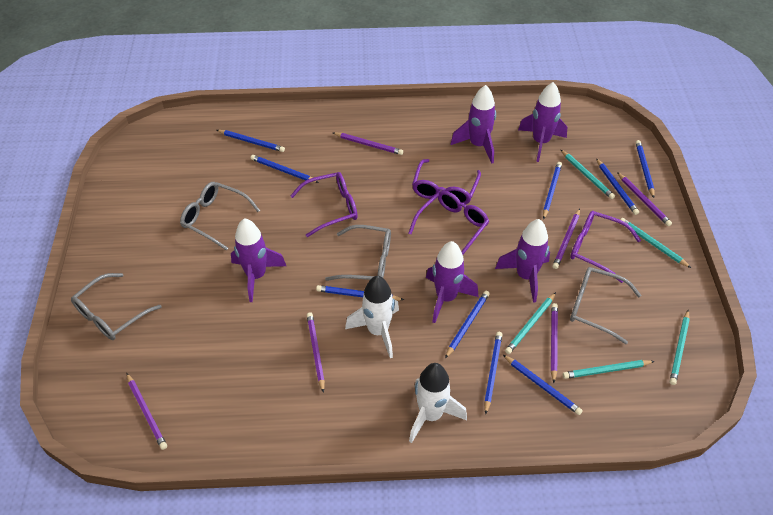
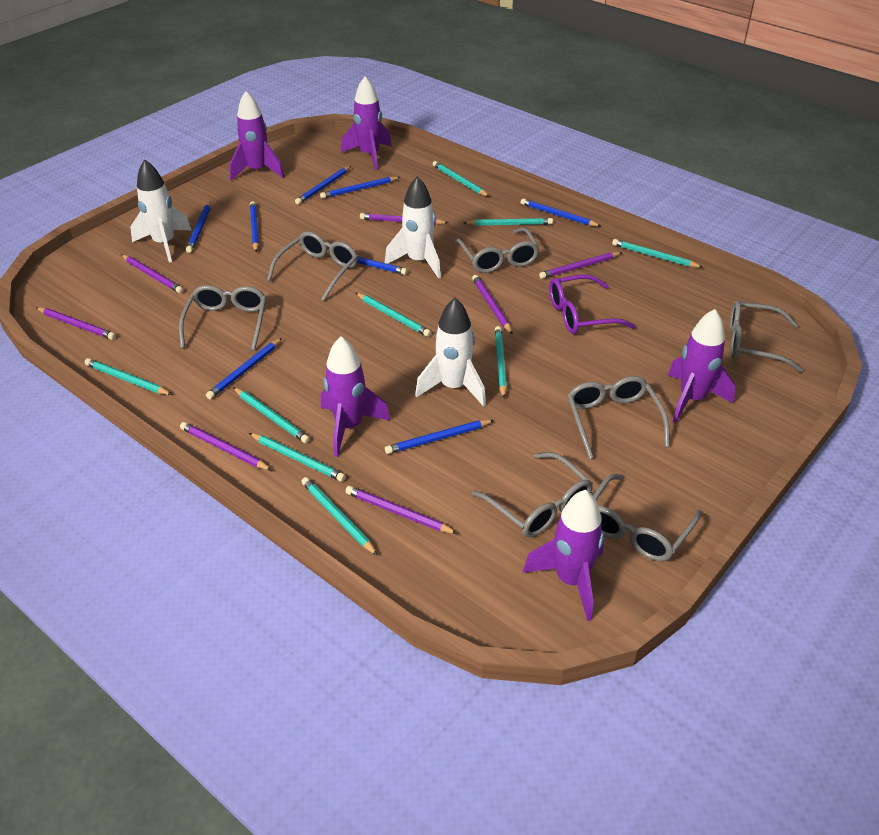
blue pencil: 9 -> 8
grey glasses: 4 -> 7
purple glasses: 4 -> 1
purple pencil: 6 -> 7
turquoise pencil: 5 -> 9
white rocket: 2 -> 3

